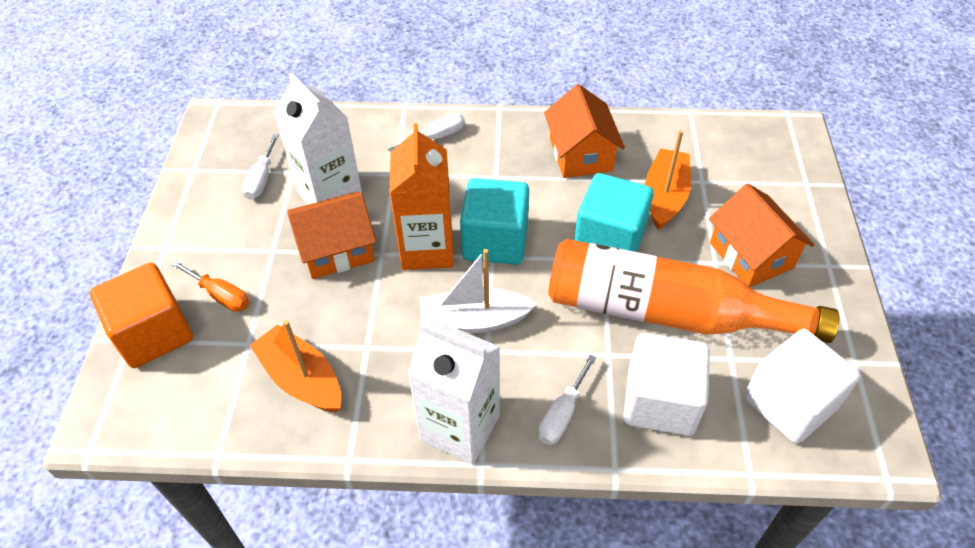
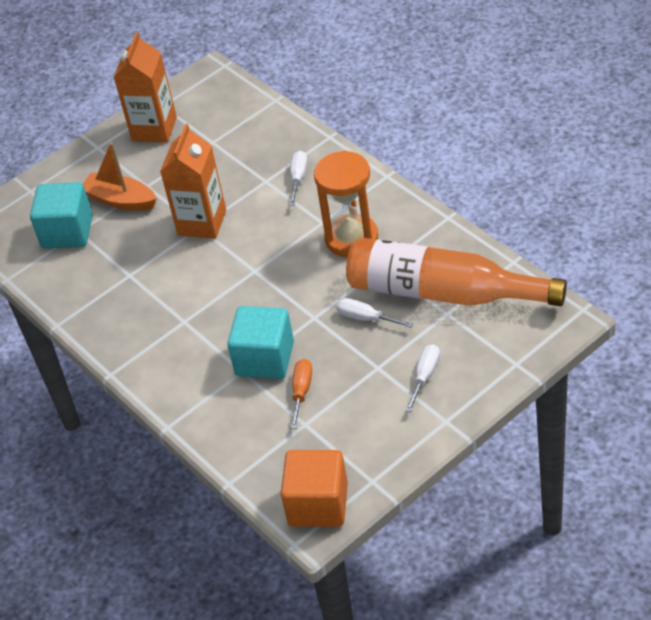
orange boat: 2 -> 1
orange carton: 1 -> 2
orange hourglass: 0 -> 1
orange house: 3 -> 0
white boat: 1 -> 0
white carton: 2 -> 0
white cube: 2 -> 0

